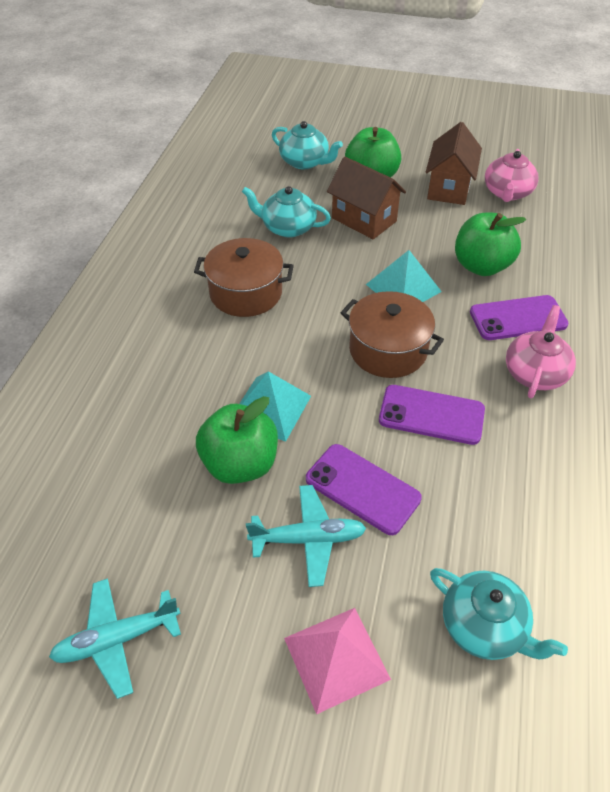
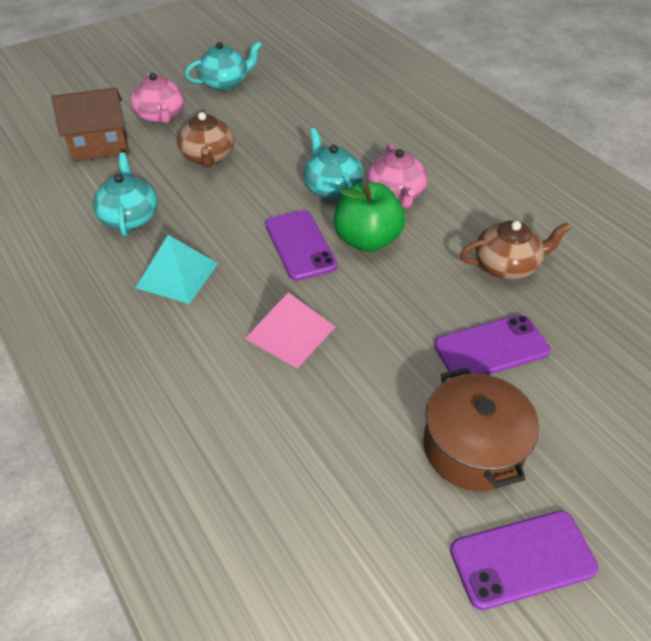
brown house: 2 -> 1
brown pot: 2 -> 1
brown teapot: 0 -> 2
green apple: 3 -> 1
turquoise plane: 2 -> 0
turquoise pyramid: 2 -> 1

